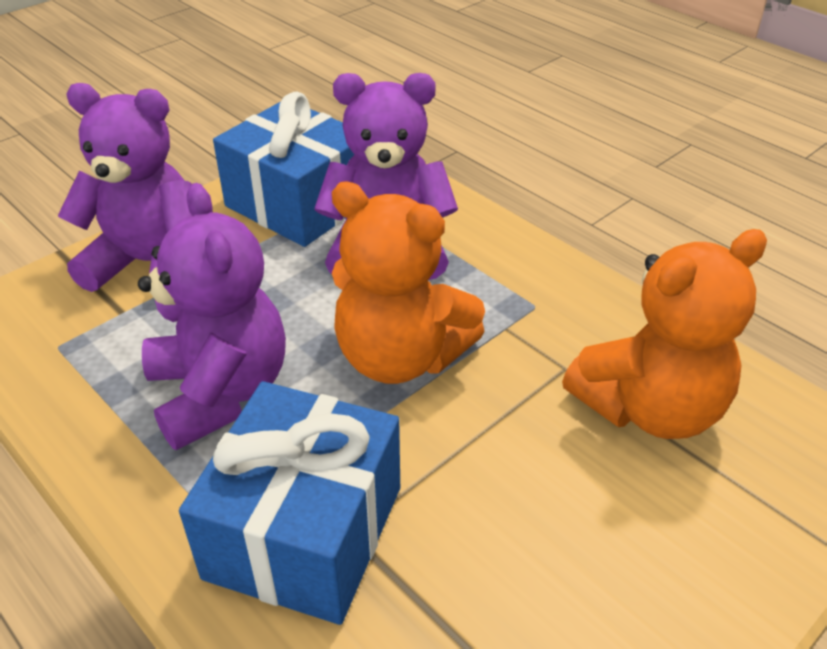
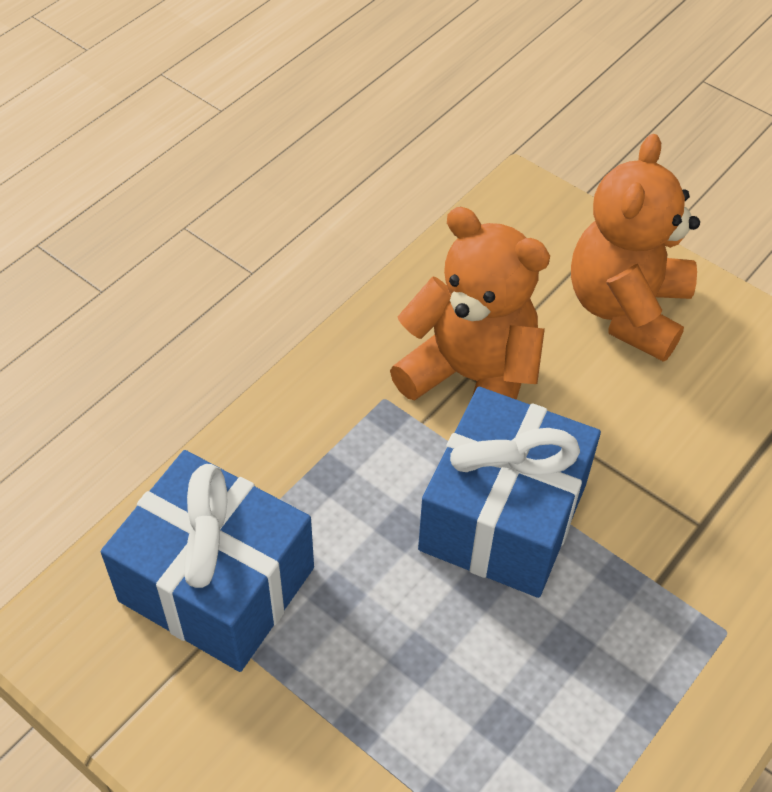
purple teddy bear: 3 -> 0

